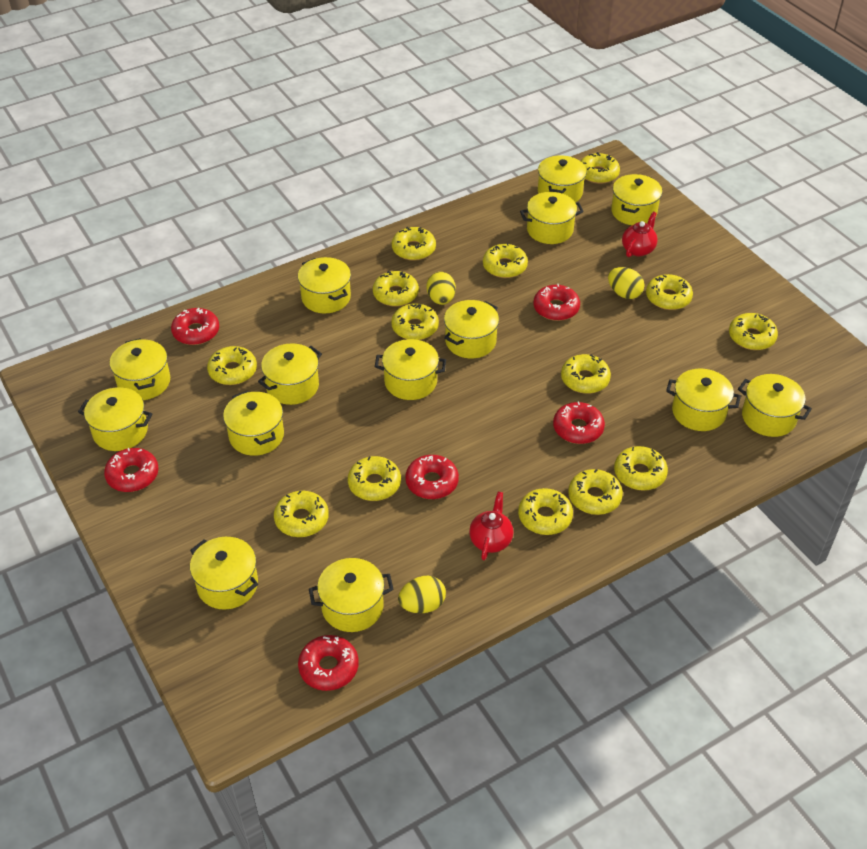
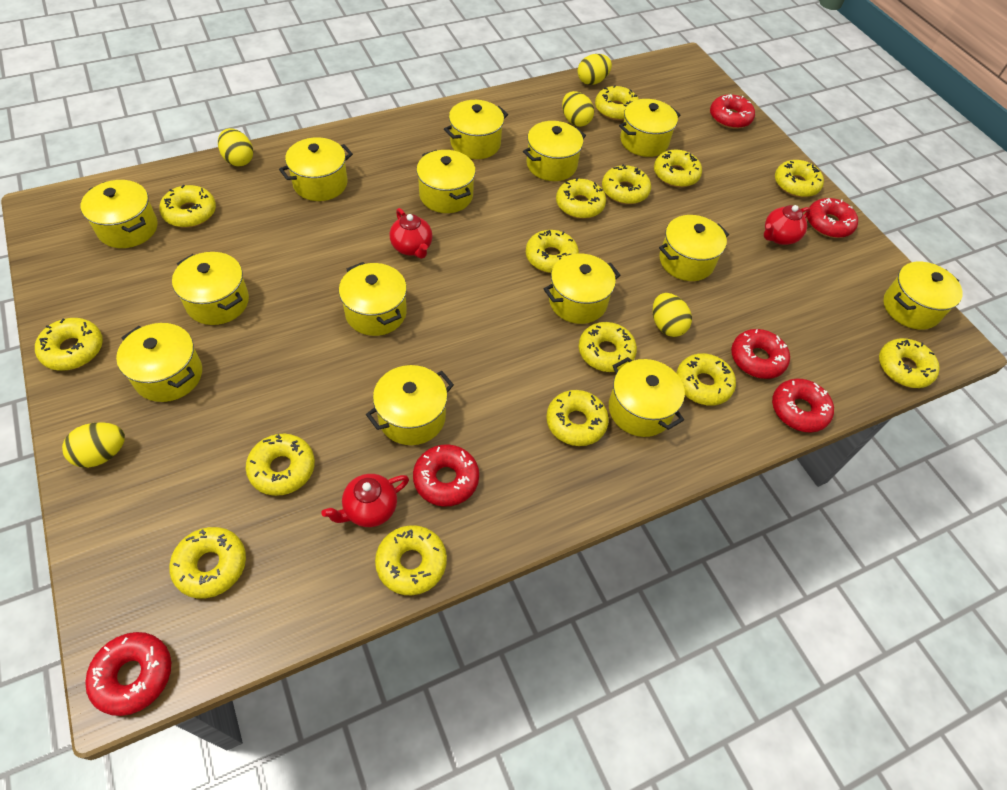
red teapot: 2 -> 3
yellow donut: 14 -> 15
yellow egg: 3 -> 5

